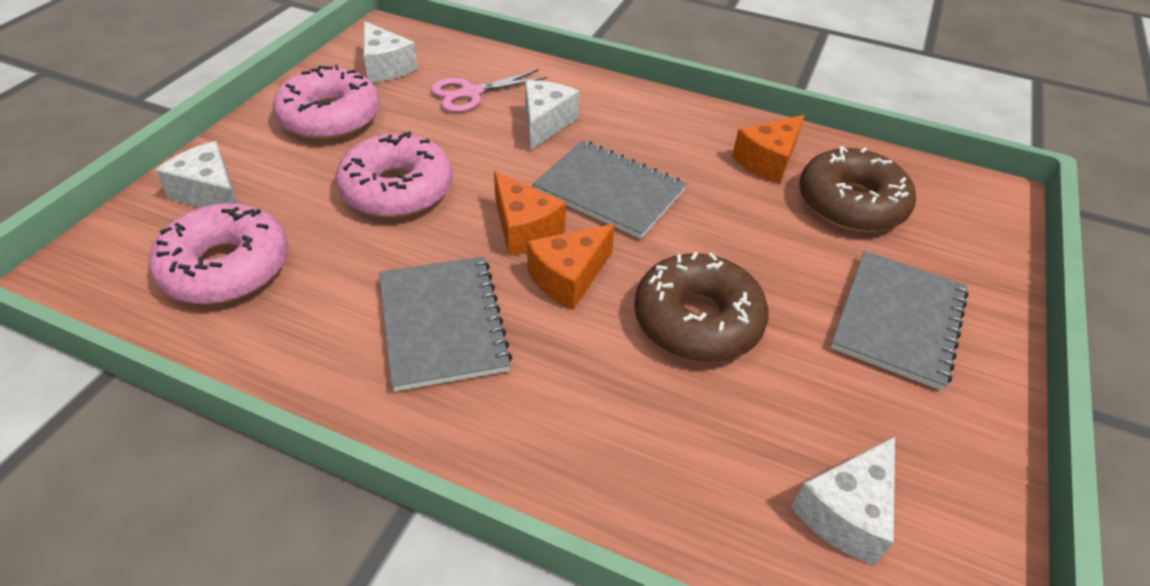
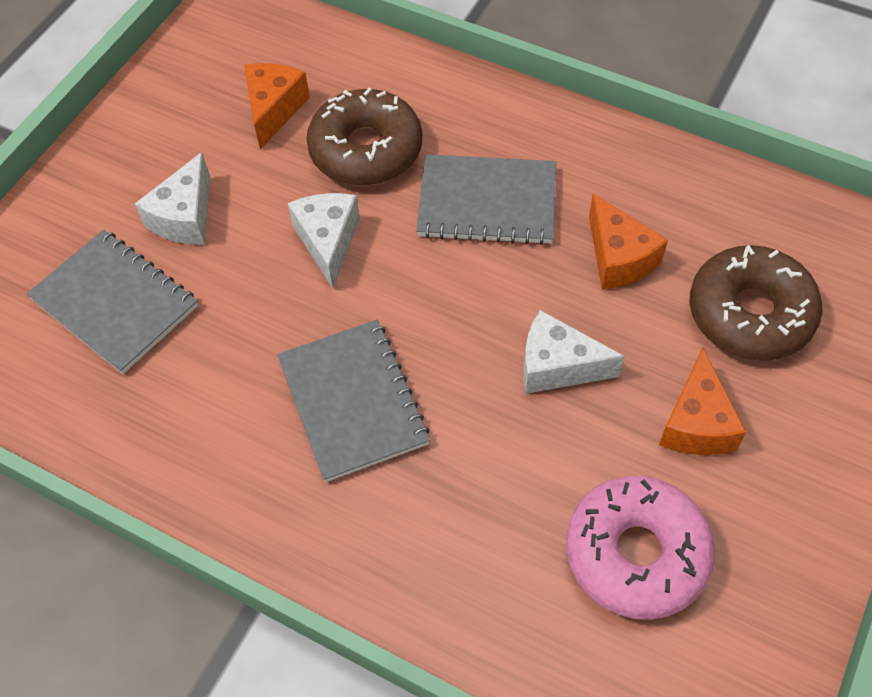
pink donut: 3 -> 1
pink scissors: 1 -> 0
white cheese: 4 -> 3

